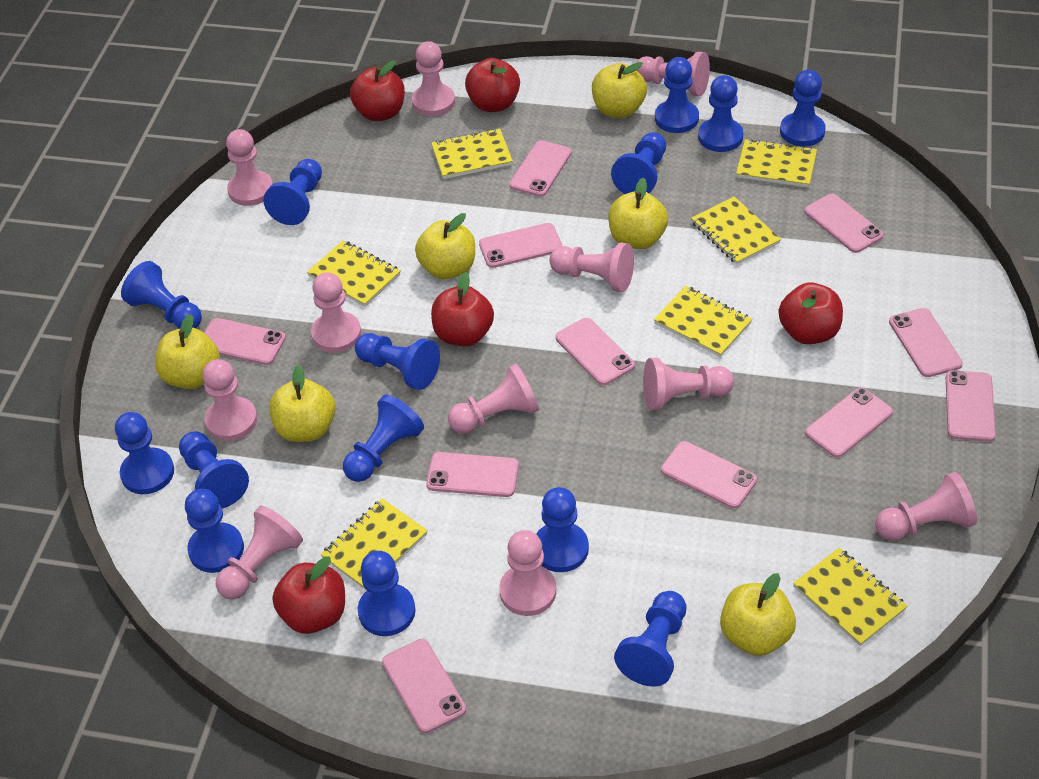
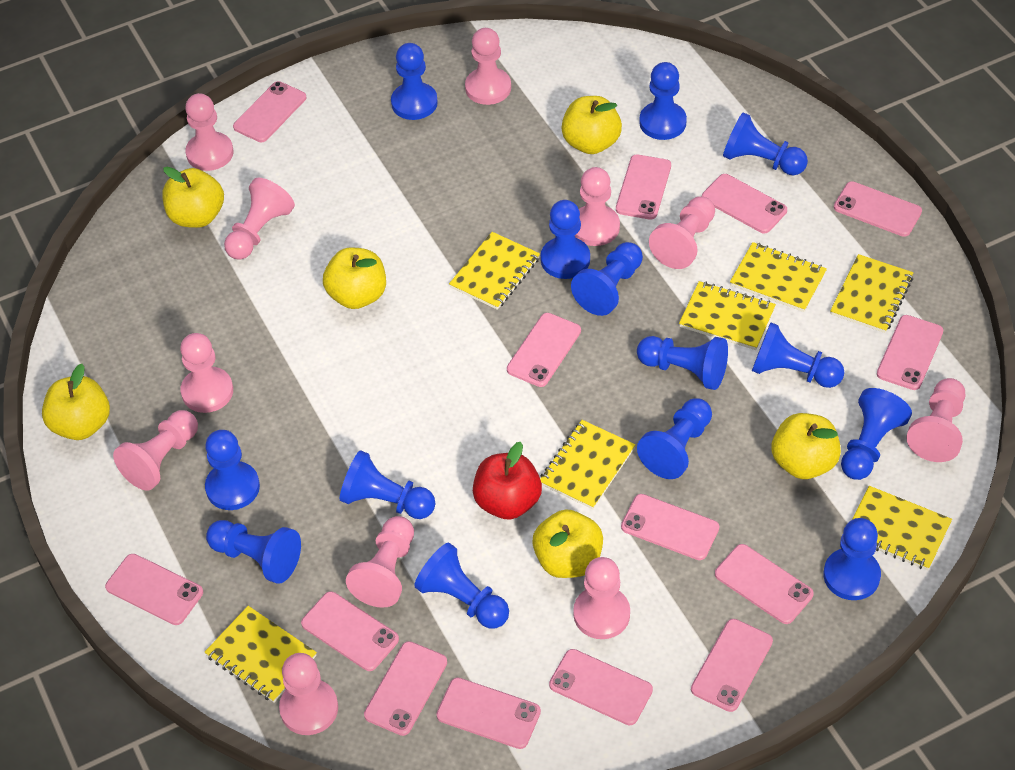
pink phone: 11 -> 14
red apple: 5 -> 1

